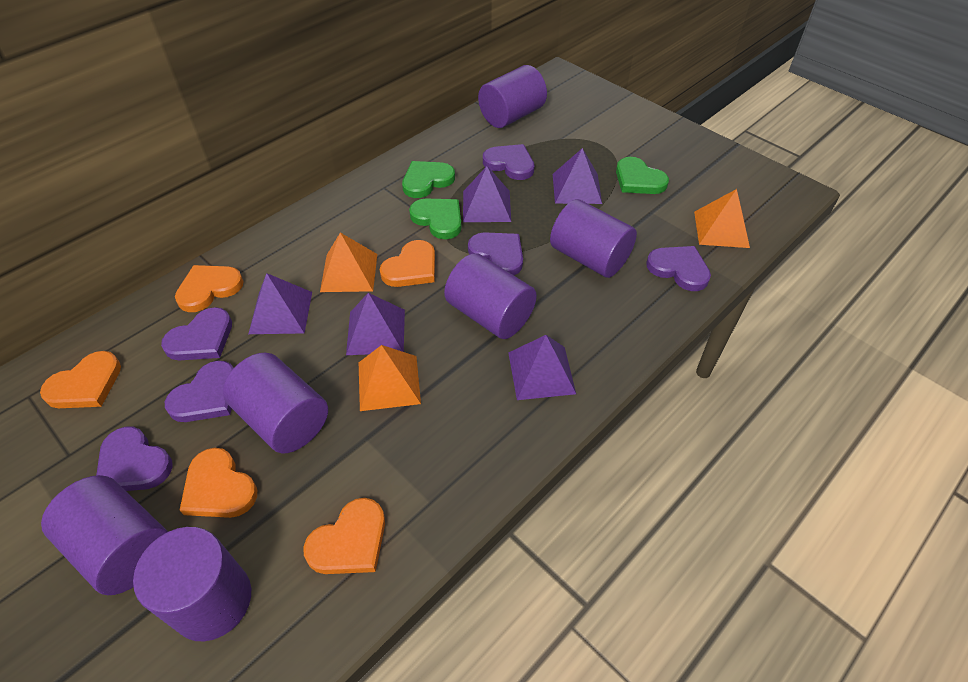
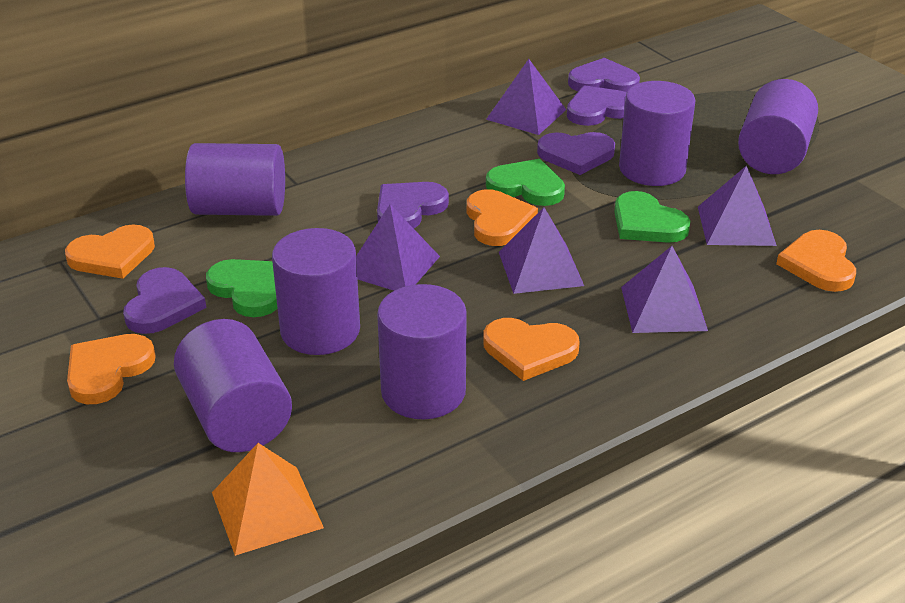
orange pyramid: 3 -> 1
purple heart: 6 -> 5

